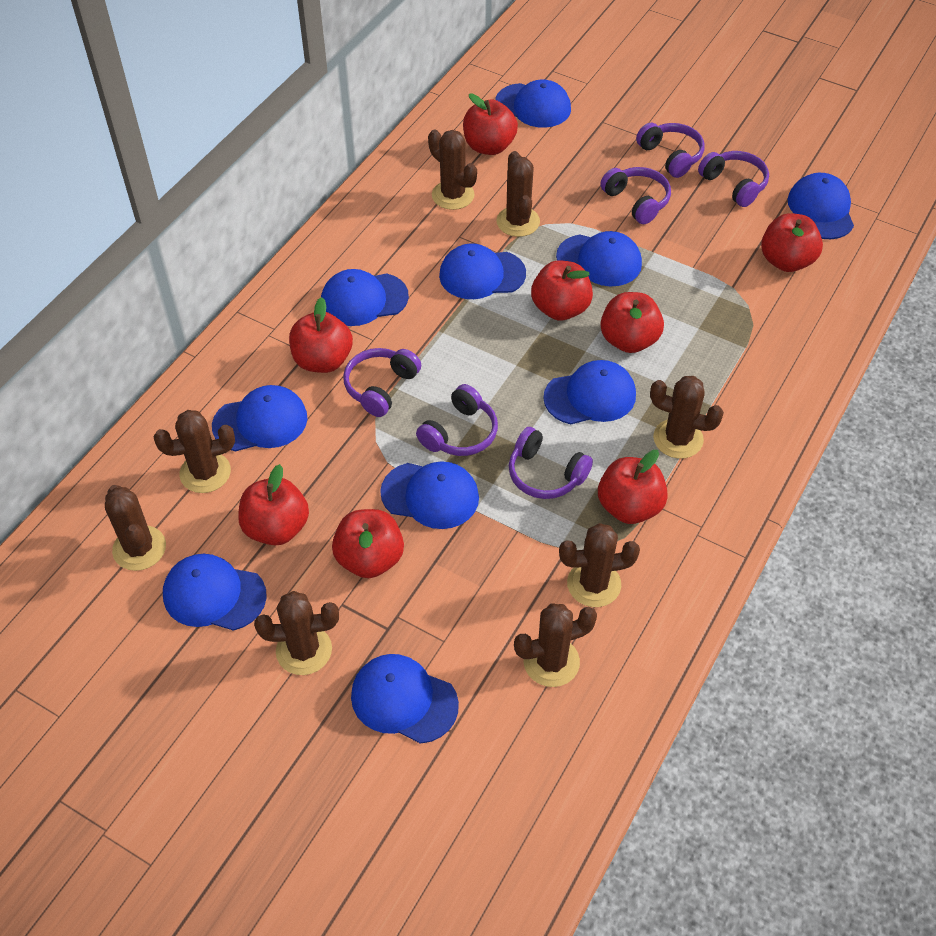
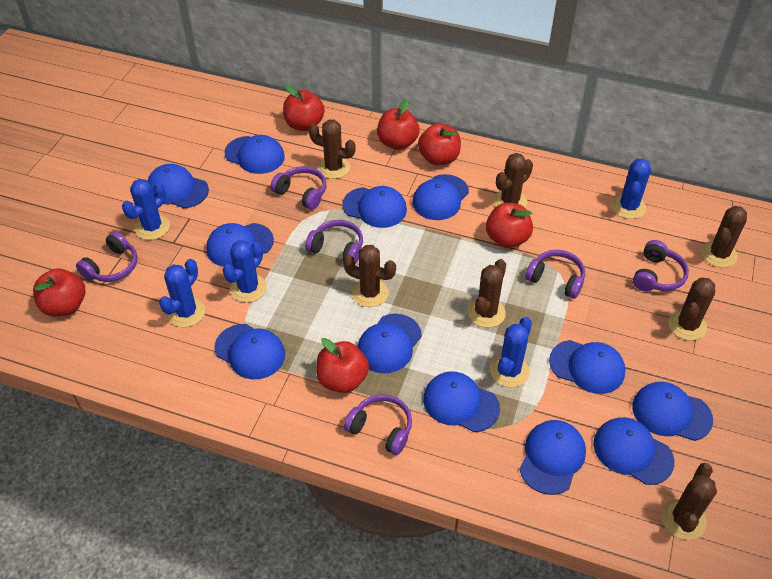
blue cactus: 0 -> 5
blue cap: 10 -> 12
brown cactus: 8 -> 7
red apple: 8 -> 6

